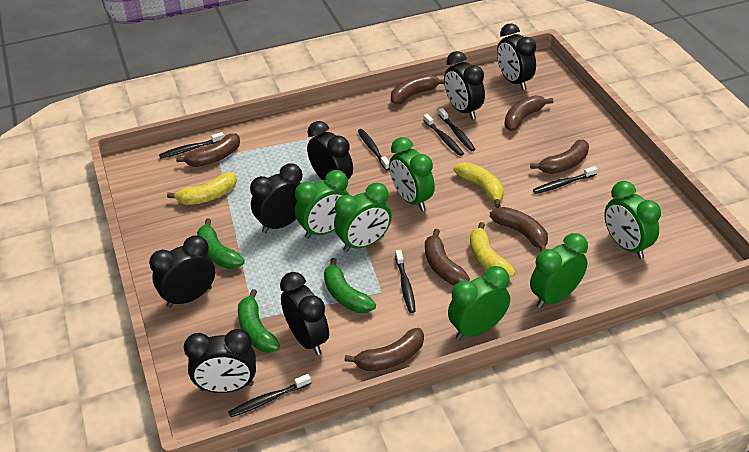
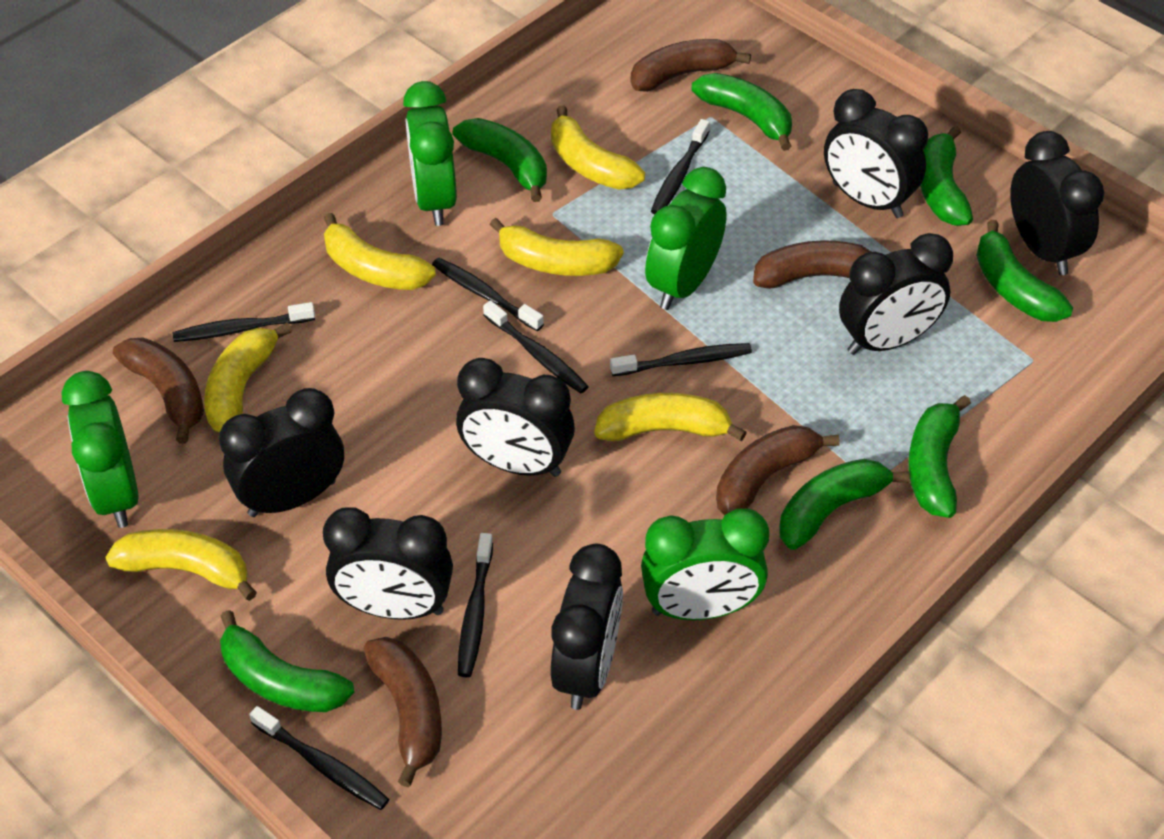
brown banana: 7 -> 5
green banana: 3 -> 7
green clock: 6 -> 4
yellow banana: 3 -> 6

